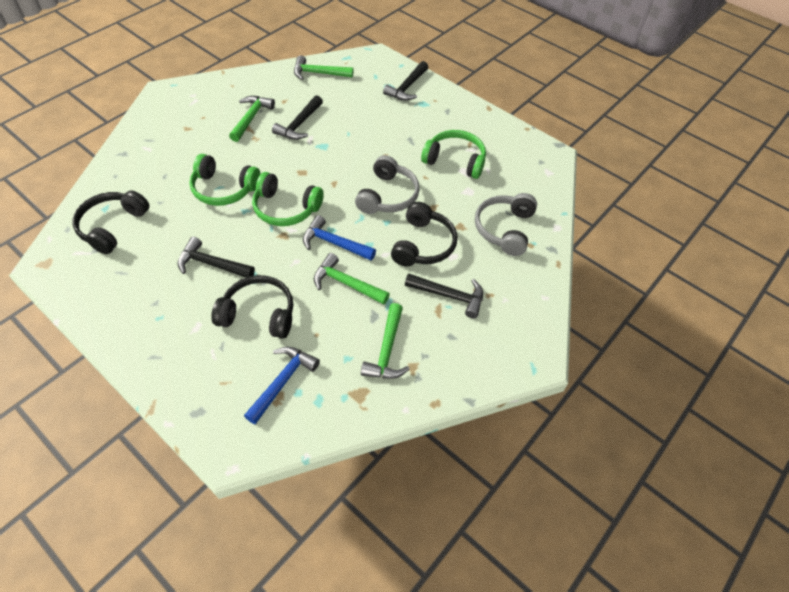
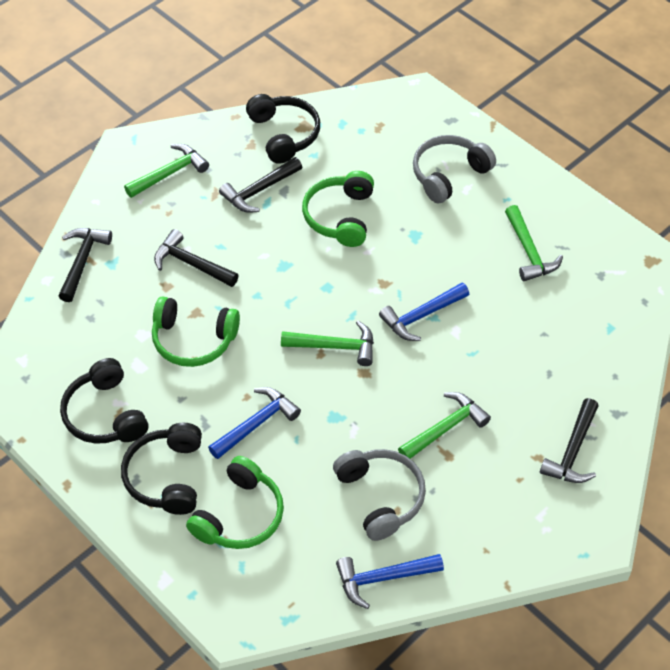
blue hammer: 2 -> 3

